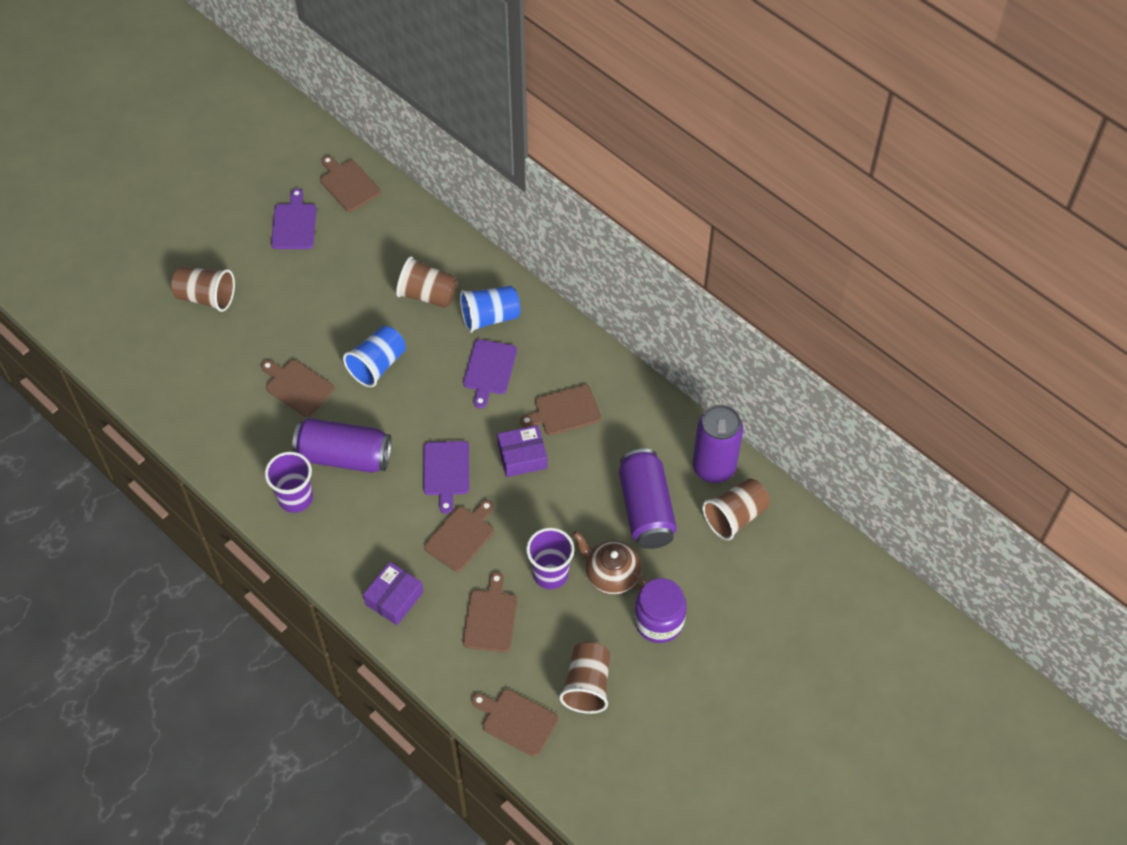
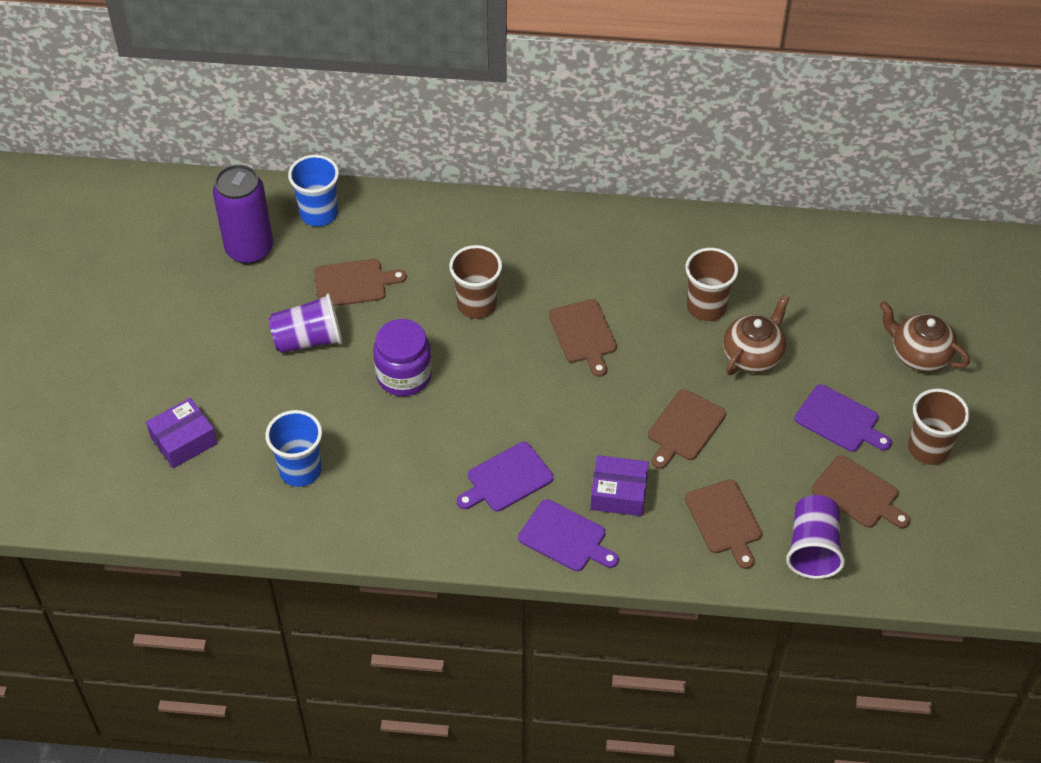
brown cup: 4 -> 3
brown cutting board: 6 -> 5
brown teapot: 1 -> 2
purple can: 3 -> 1

